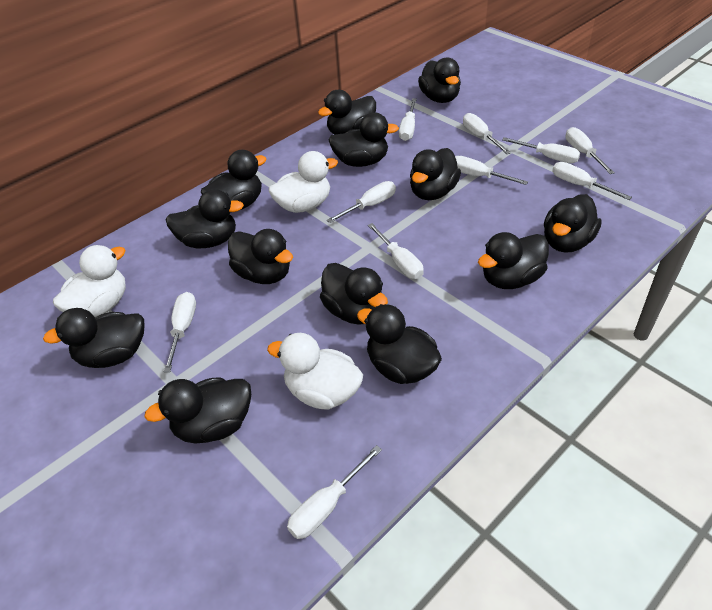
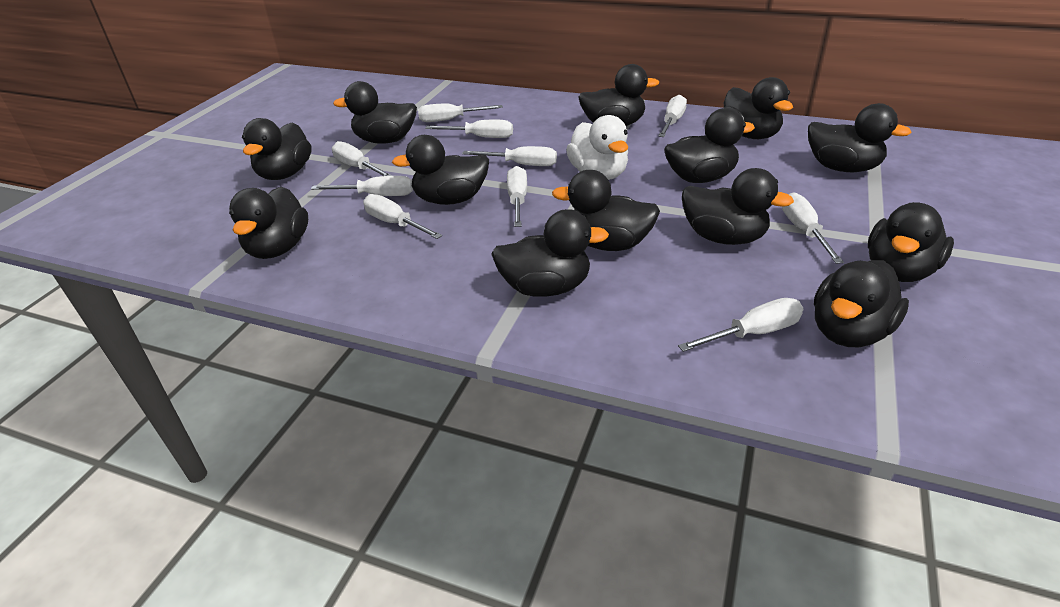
white duck: 3 -> 1

